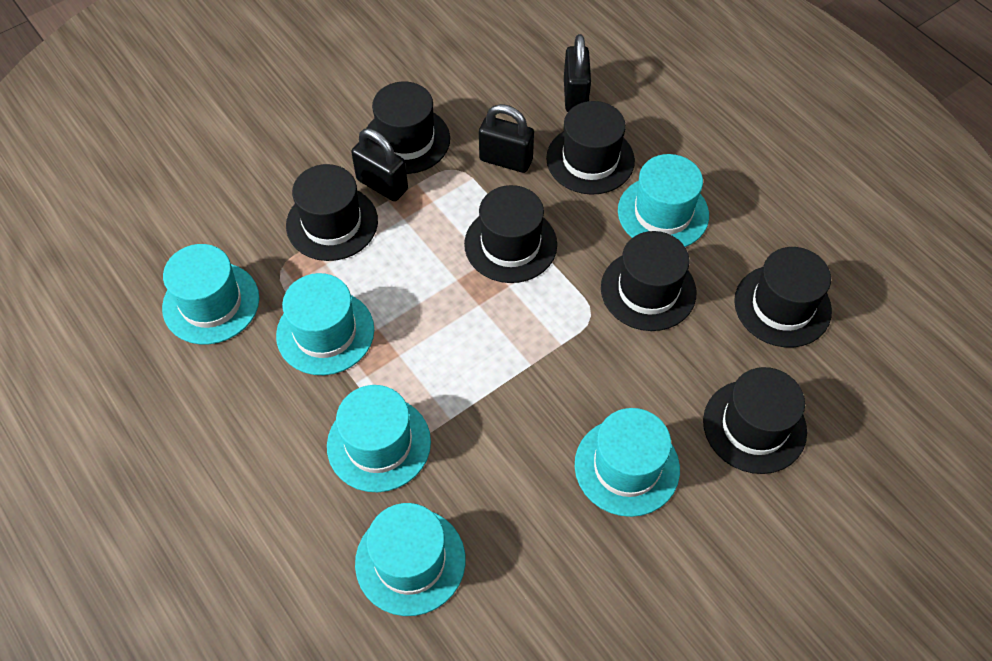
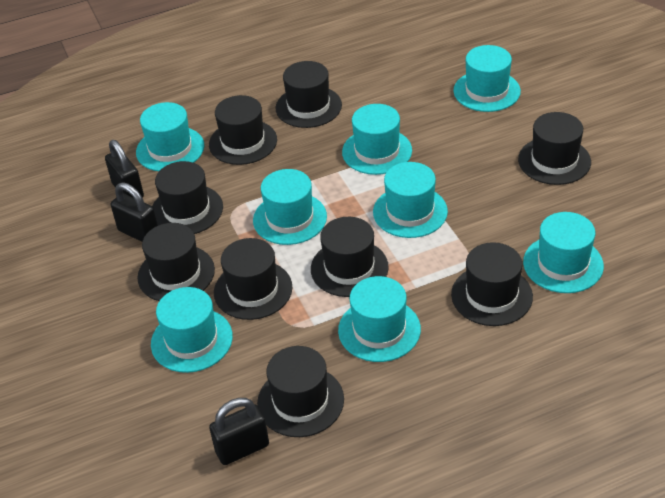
black hat: 7 -> 9
turquoise hat: 6 -> 8

